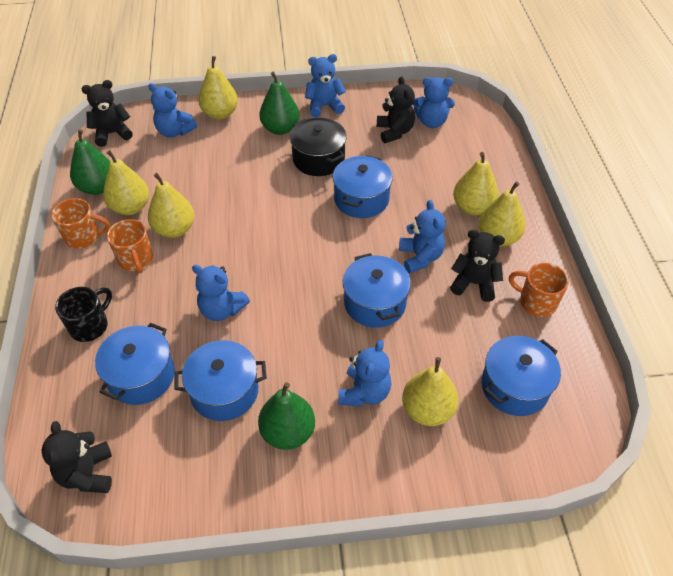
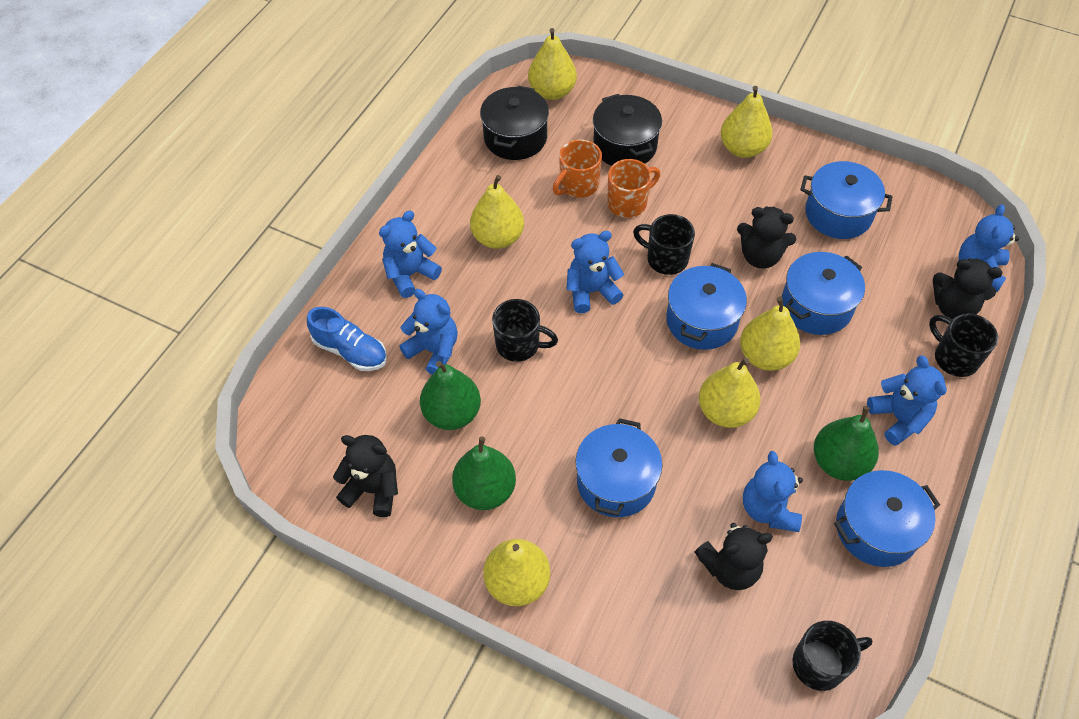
black mug: 1 -> 4
black pot: 1 -> 2
blue shoe: 0 -> 1
orange mug: 3 -> 2

